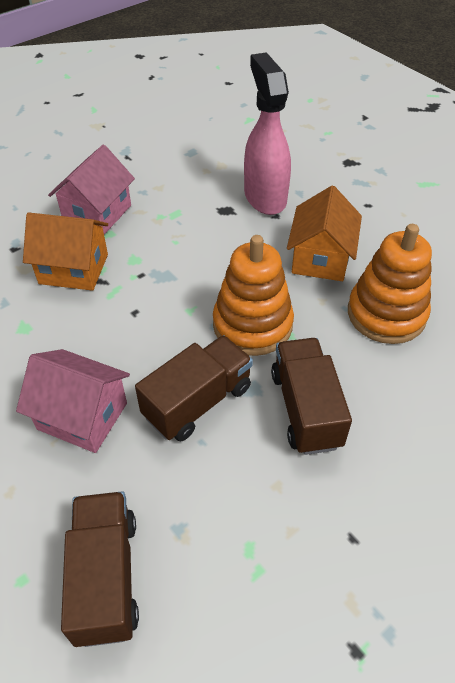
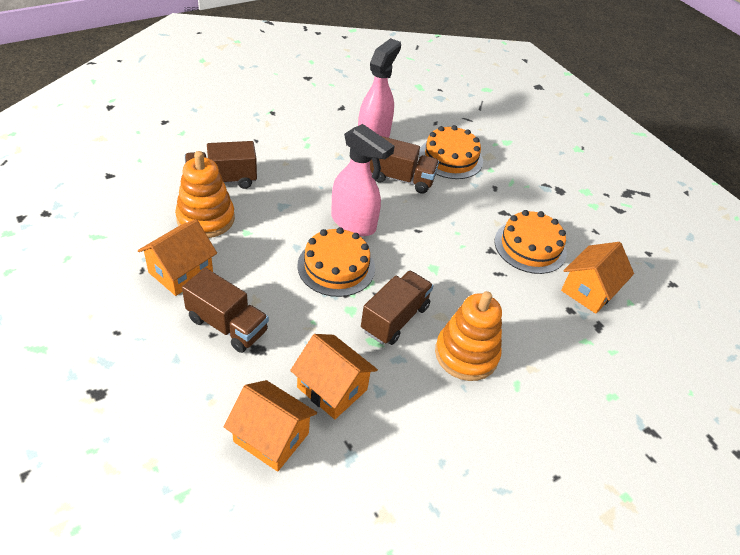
brown truck: 3 -> 4
orange cake: 0 -> 3
orange house: 2 -> 4
pink house: 2 -> 0
pink spray bottle: 1 -> 2

